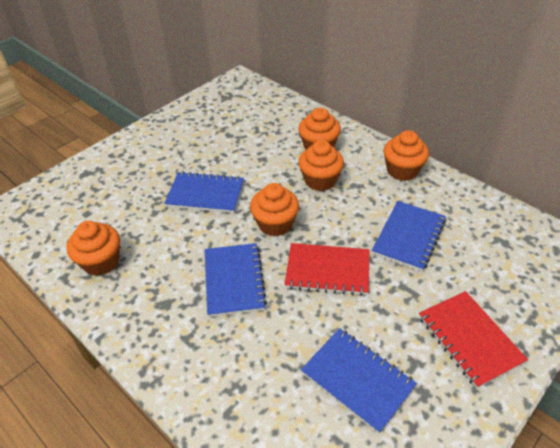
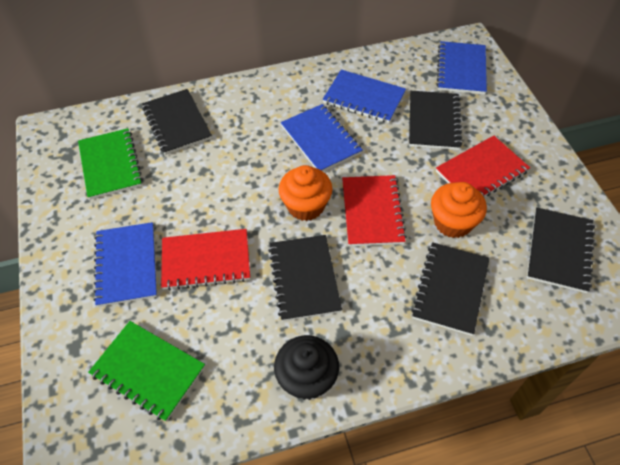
black cupcake: 0 -> 1
black notebook: 0 -> 5
green notebook: 0 -> 2
orange cupcake: 5 -> 2
red notebook: 2 -> 3

